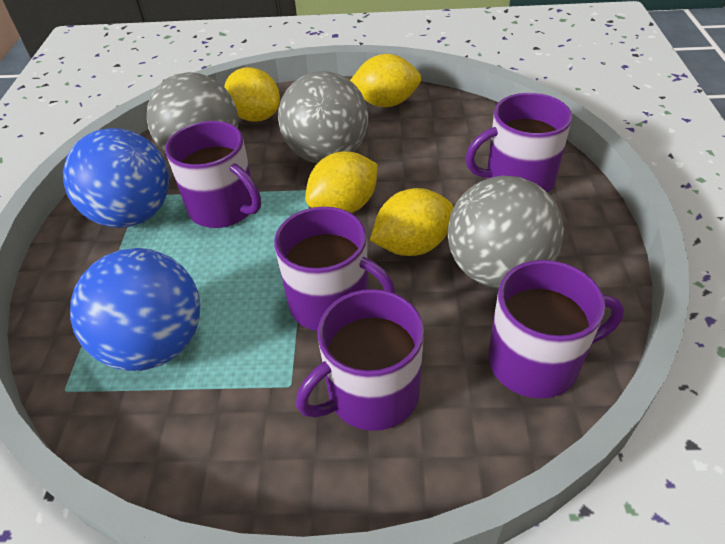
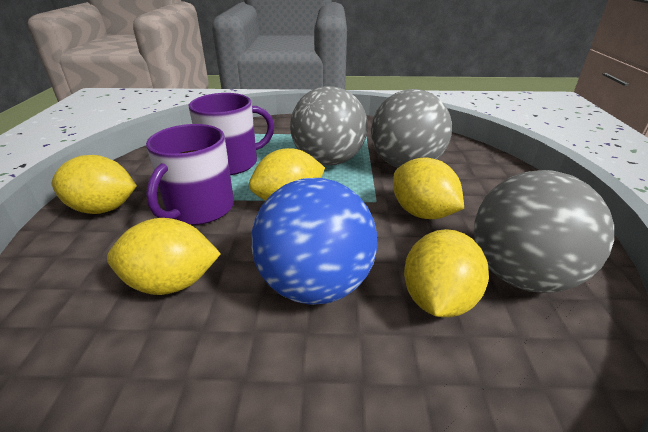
blue ball: 2 -> 1
purple mug: 5 -> 2
yellow lemon: 4 -> 5

